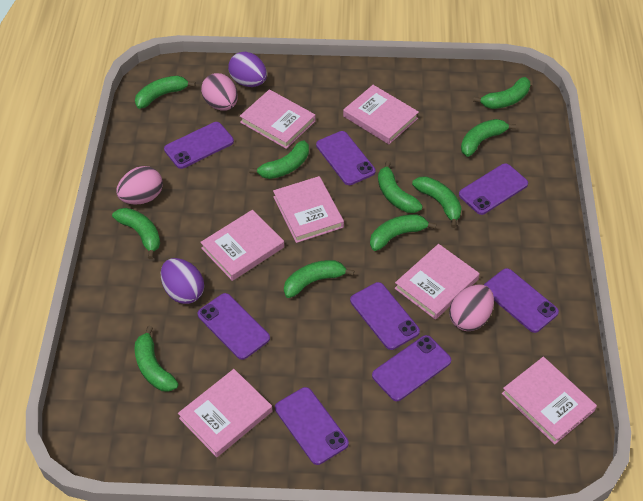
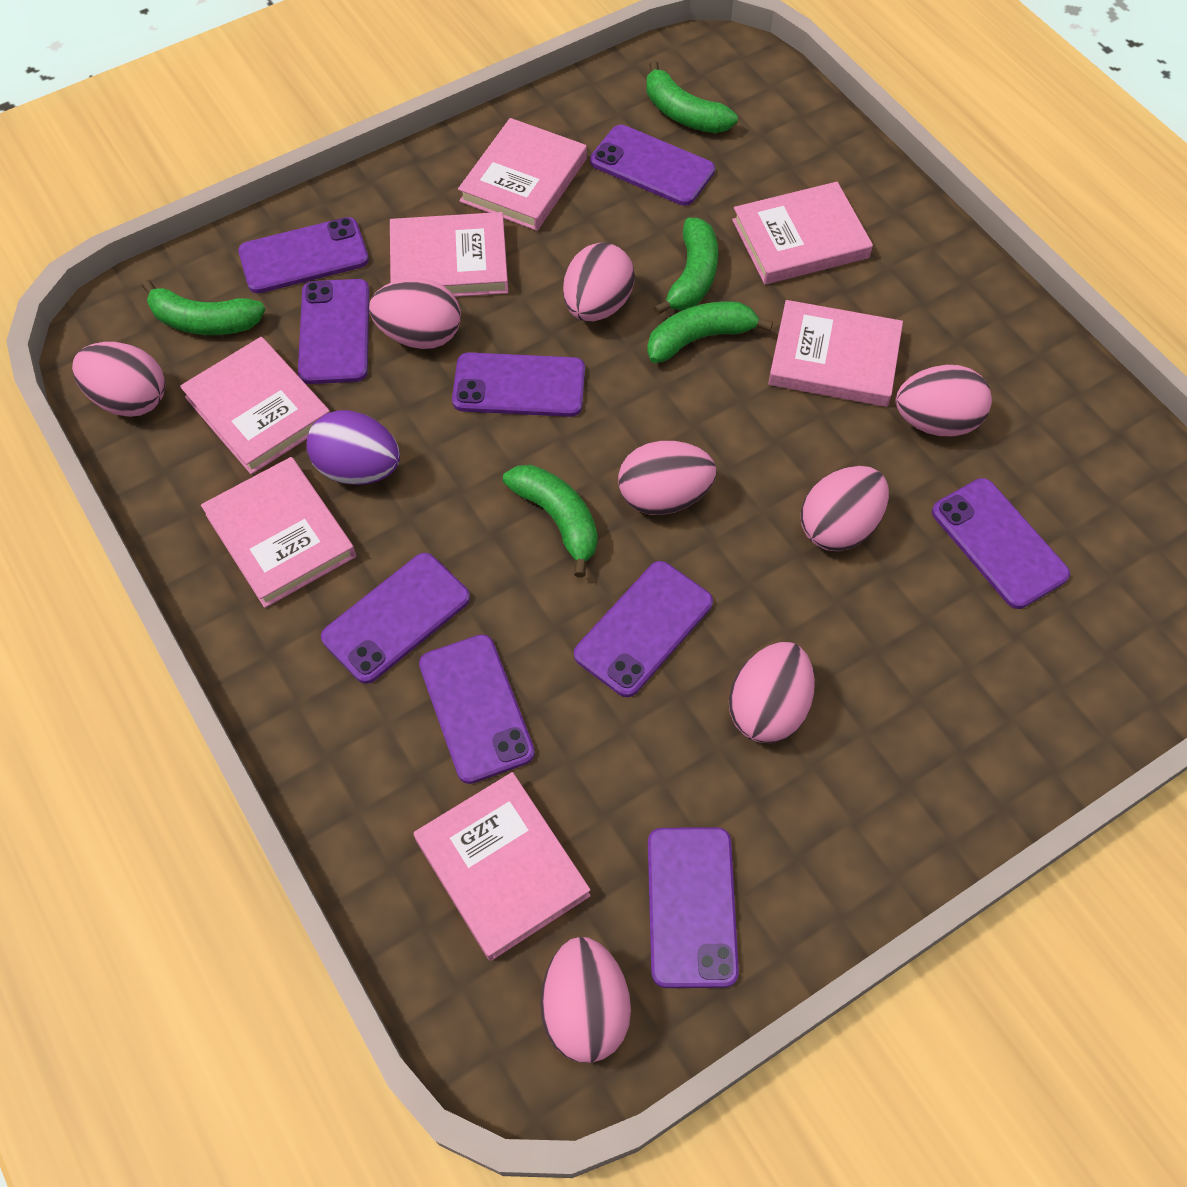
green banana: 10 -> 5
pink egg: 3 -> 8
purple egg: 2 -> 1
purple phone: 8 -> 9

